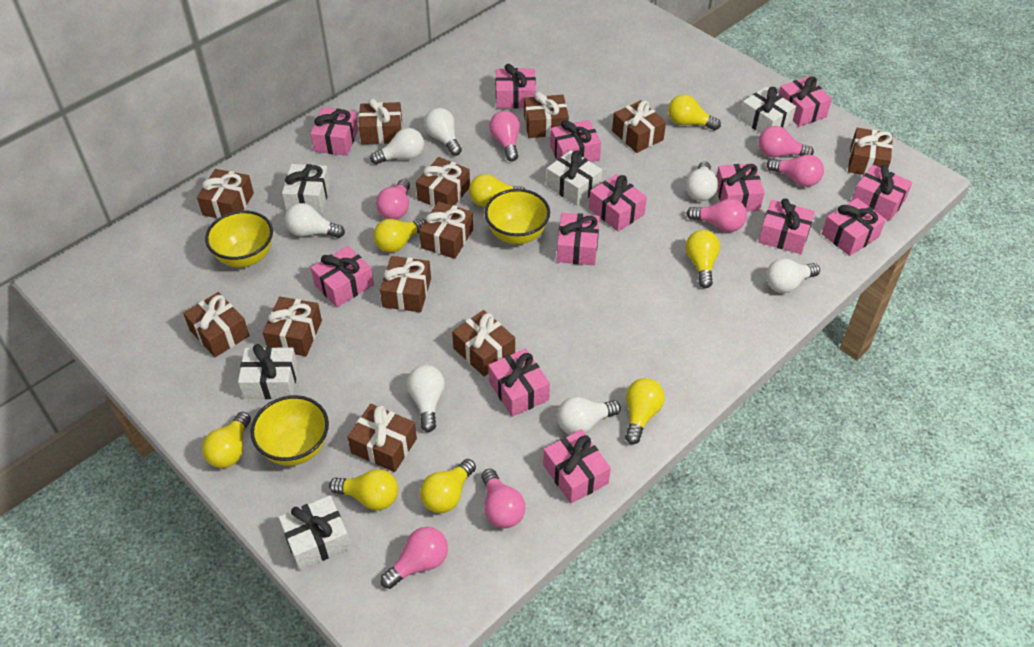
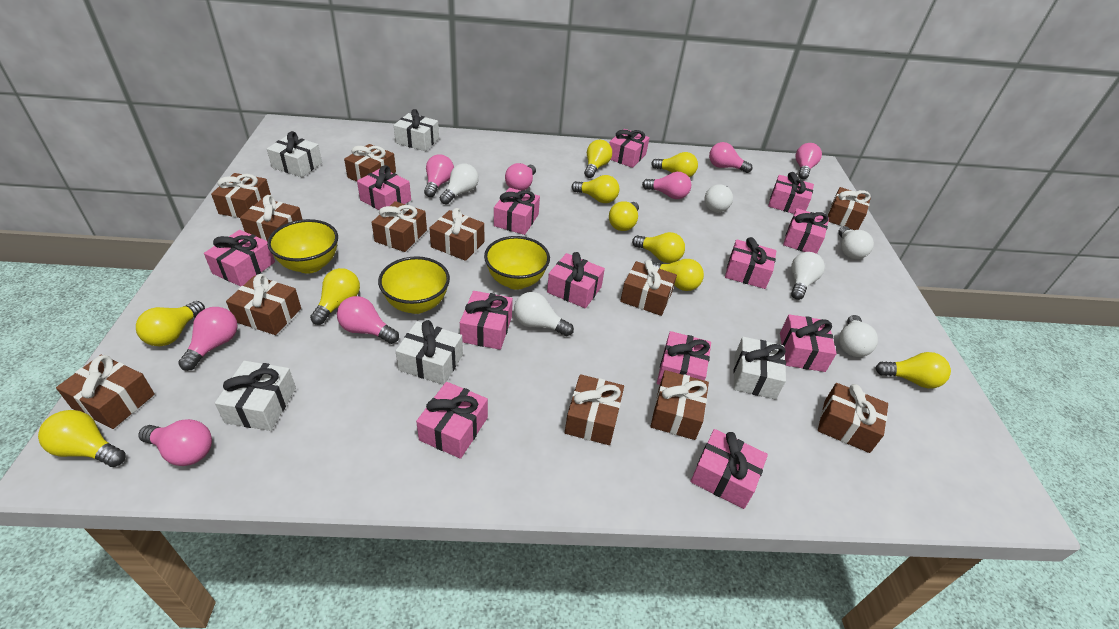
pink light bulb: 7 -> 8
white light bulb: 7 -> 6
yellow light bulb: 8 -> 10

